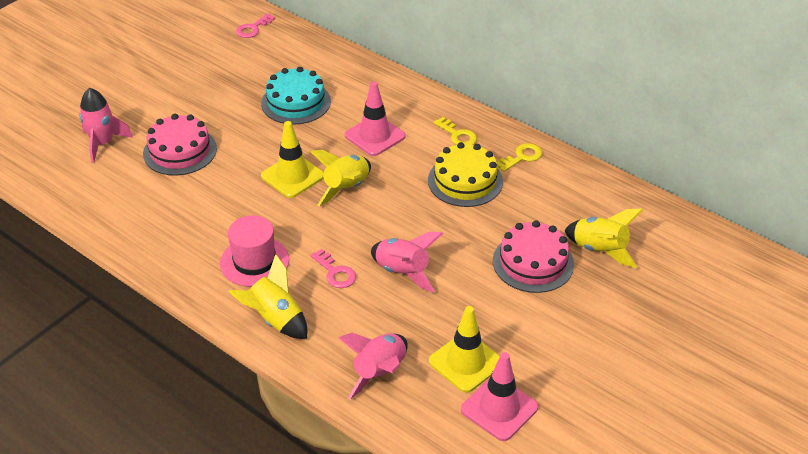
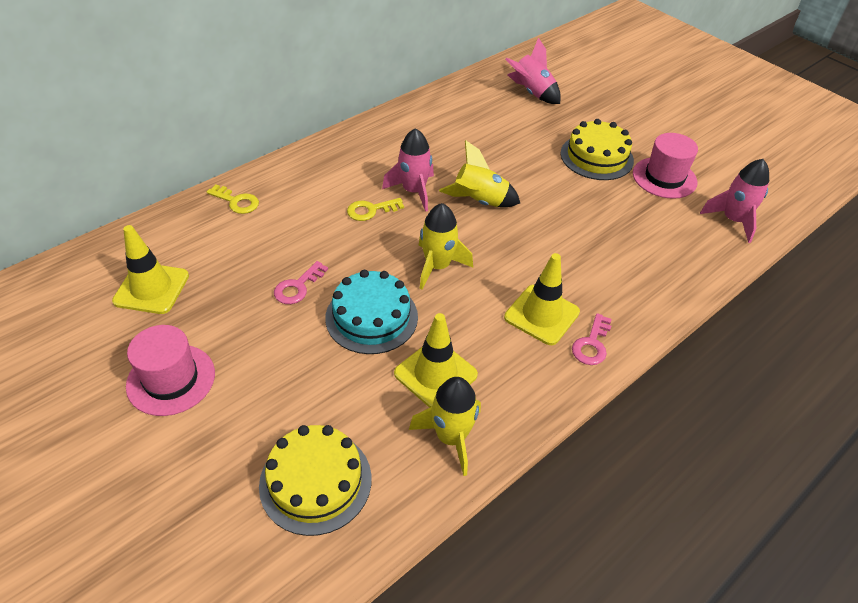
pink cake: 2 -> 0
pink hat: 1 -> 2
pink traffic cone: 2 -> 0
yellow cake: 1 -> 2
yellow traffic cone: 2 -> 3

